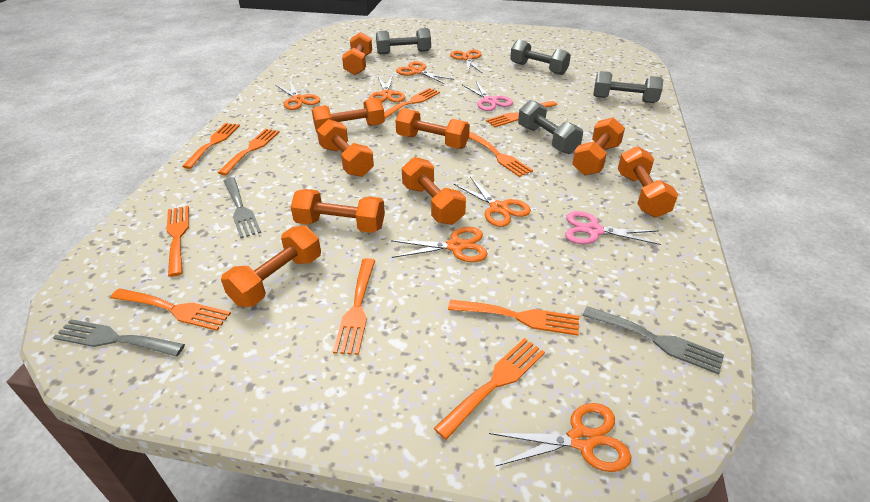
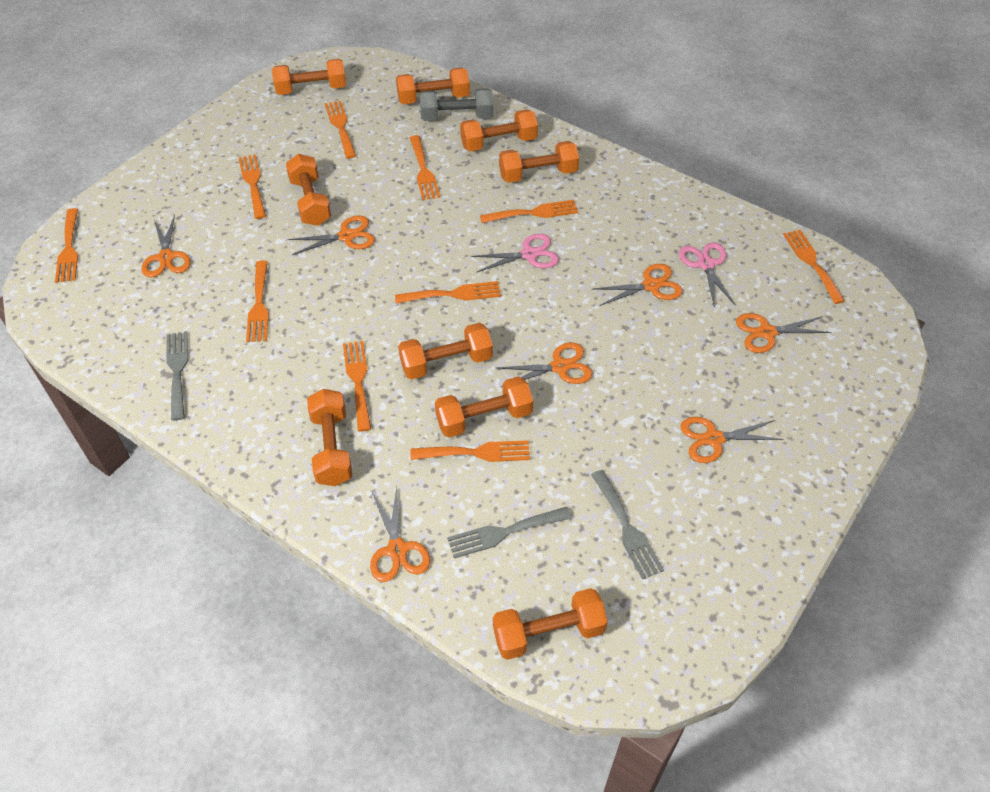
grey dumbbell: 4 -> 1

